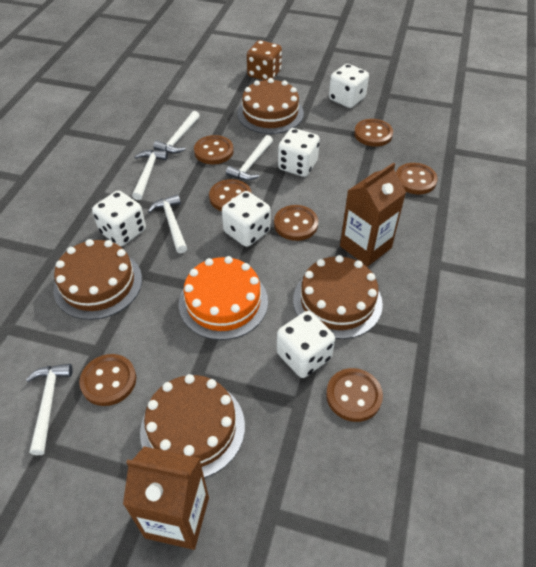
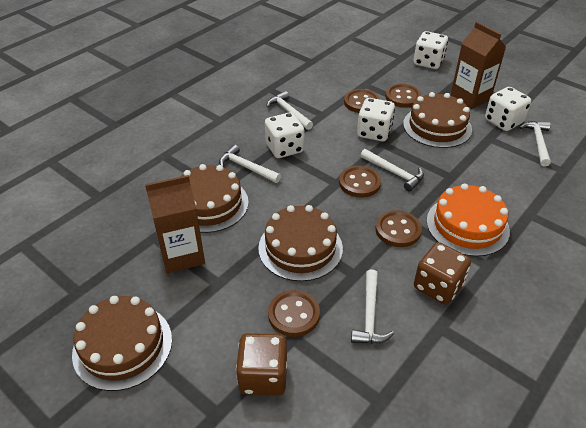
brown button: 7 -> 5
brown dice: 1 -> 2
white dice: 5 -> 4

